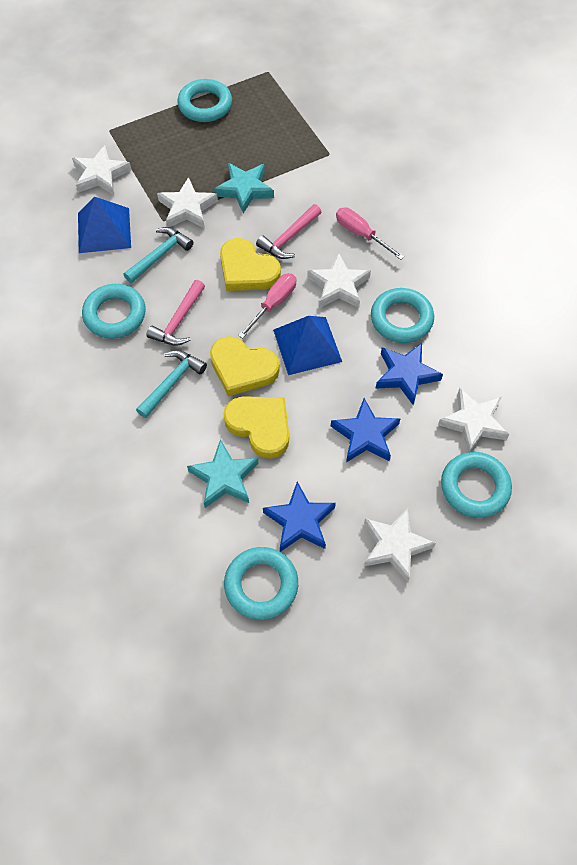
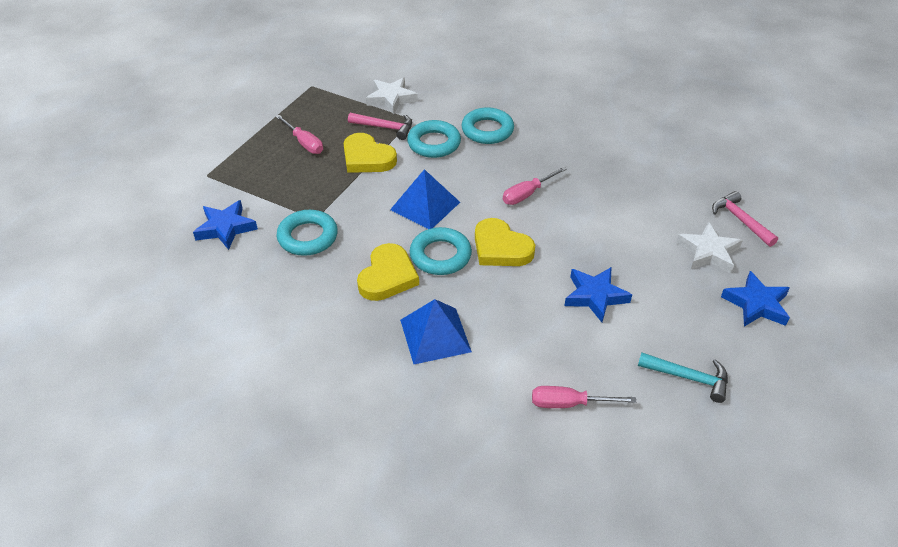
pink screwdriver: 2 -> 3
turquoise hammer: 2 -> 1
turquoise ring: 5 -> 4
turquoise star: 2 -> 0
white star: 5 -> 2

